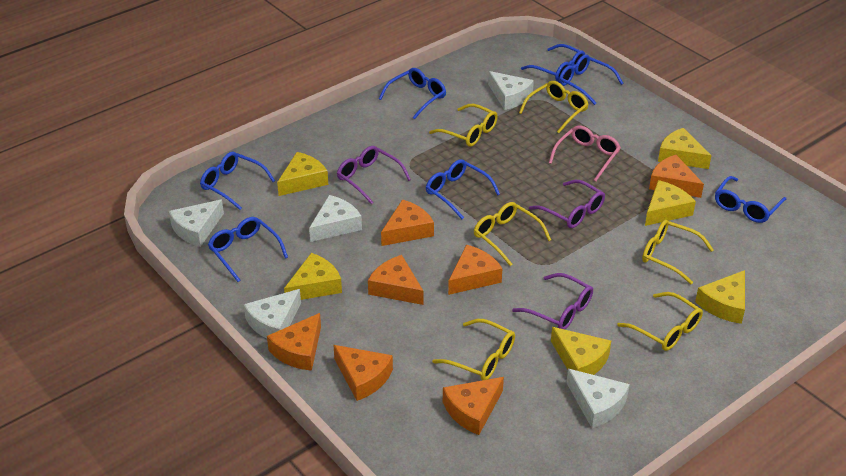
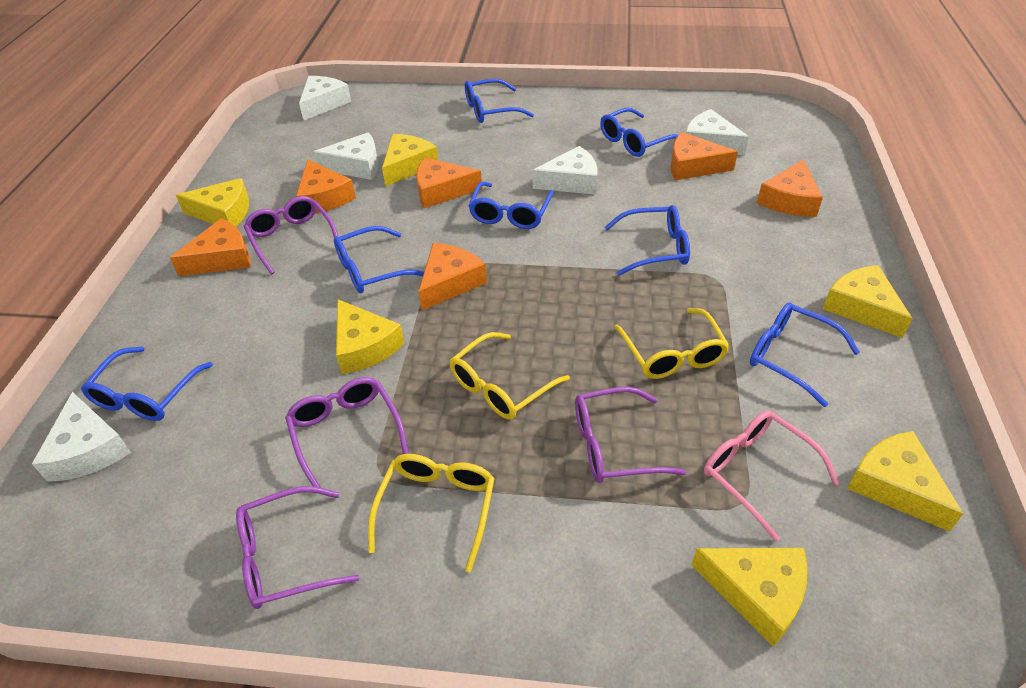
orange cheese: 7 -> 6
purple glasses: 3 -> 4
yellow glasses: 6 -> 3

